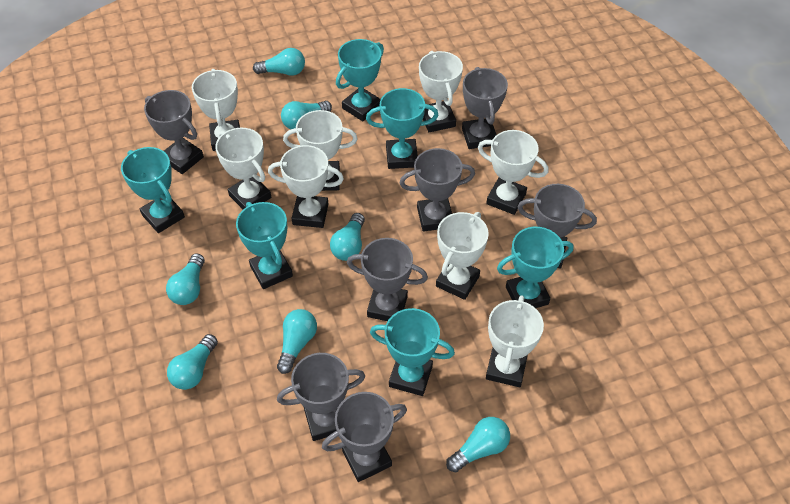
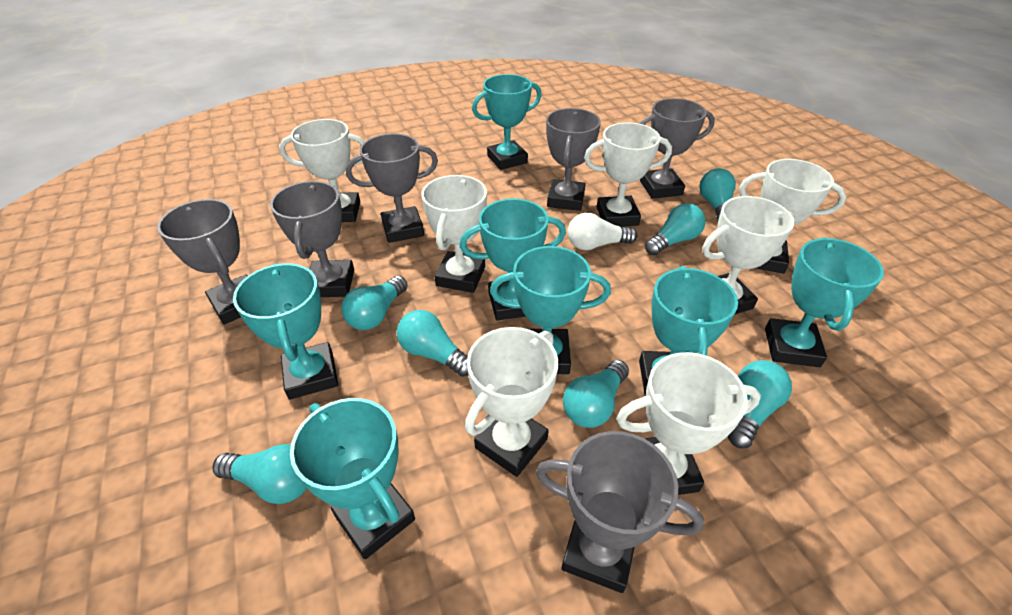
grey trophy: 7 -> 6
turquoise trophy: 6 -> 7
white light bulb: 0 -> 1
white trophy: 8 -> 7

